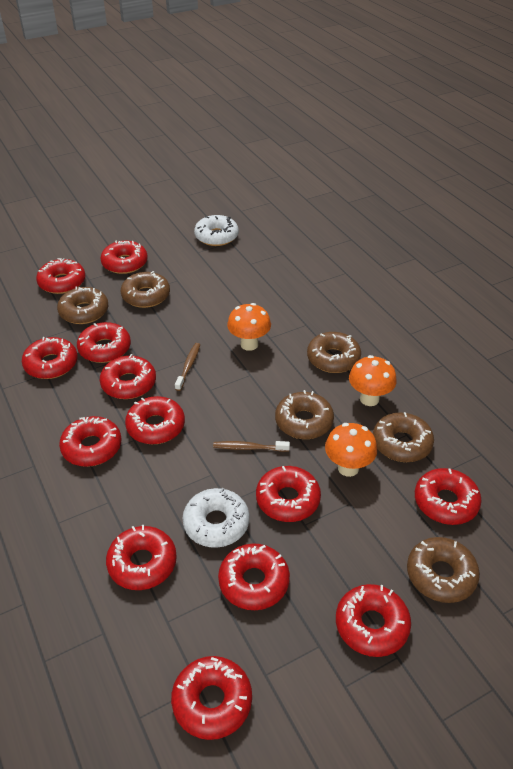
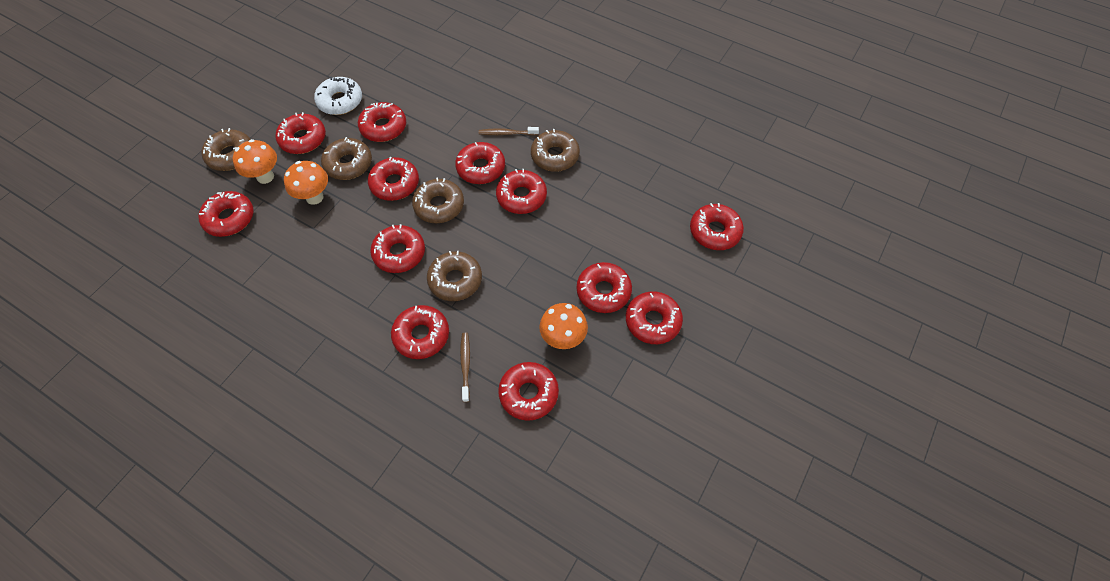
brown donut: 6 -> 5
red donut: 13 -> 12
white donut: 2 -> 1

